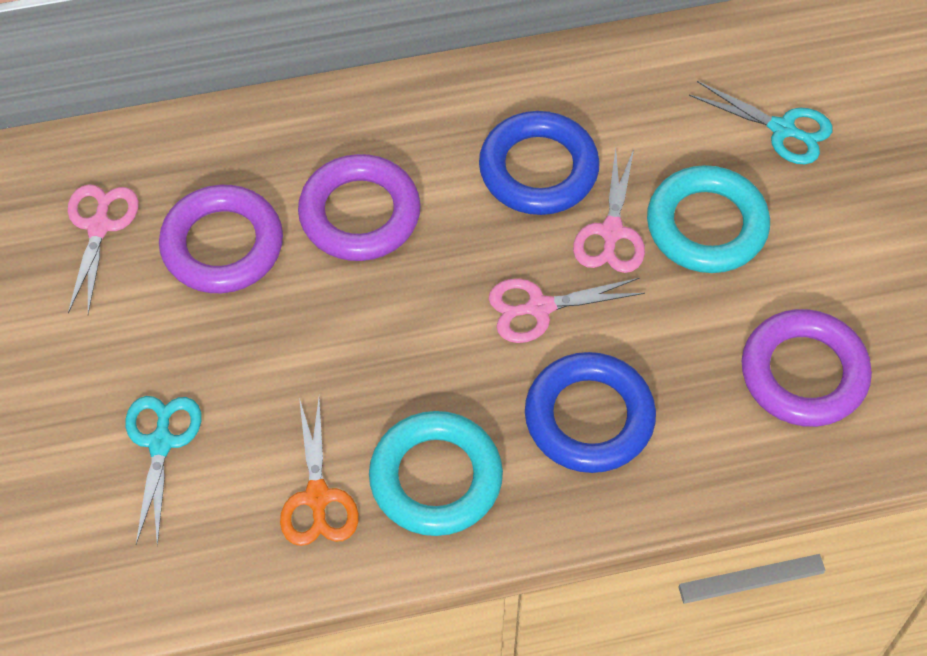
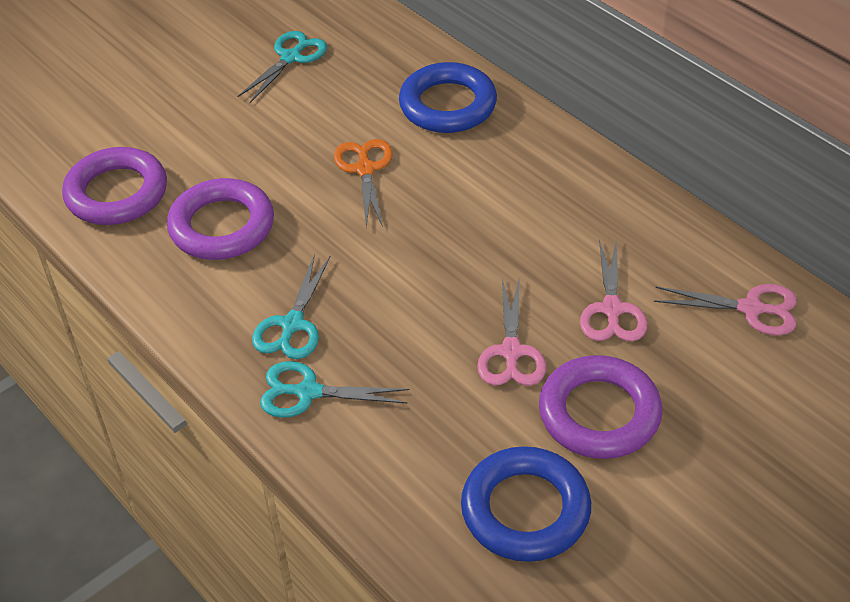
turquoise ring: 2 -> 0
turquoise scissors: 2 -> 3

